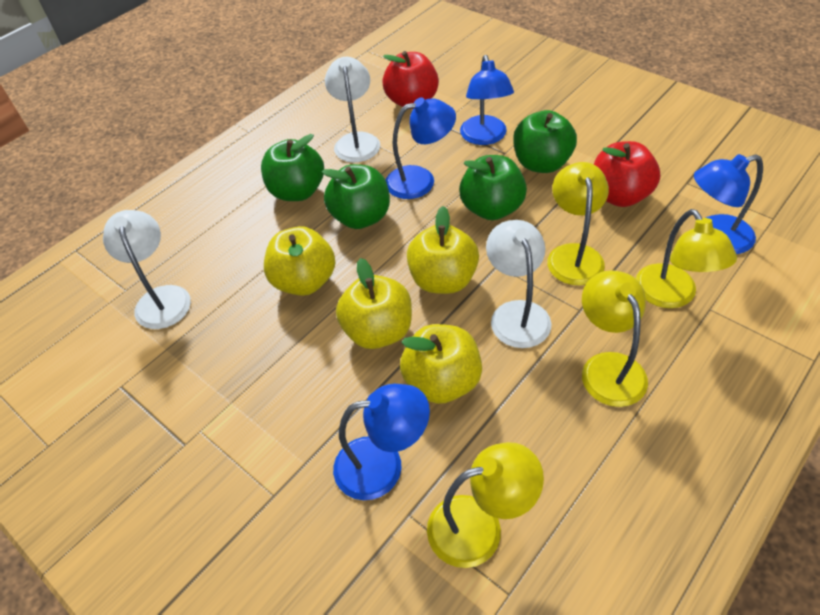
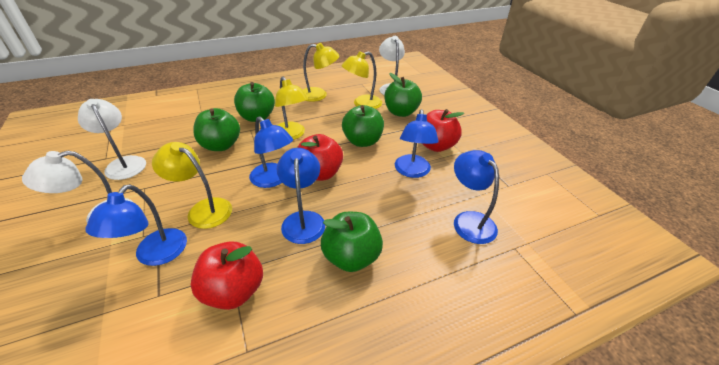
blue lamp: 4 -> 5
green apple: 4 -> 5
red apple: 2 -> 3
yellow apple: 4 -> 0

